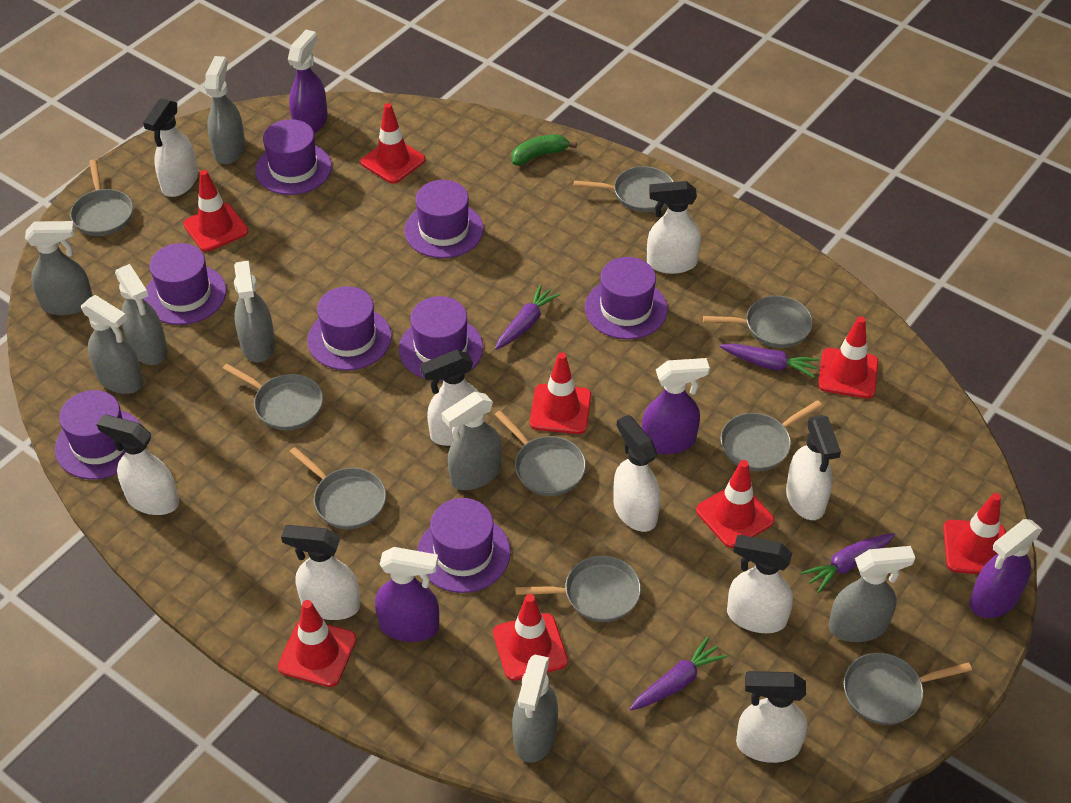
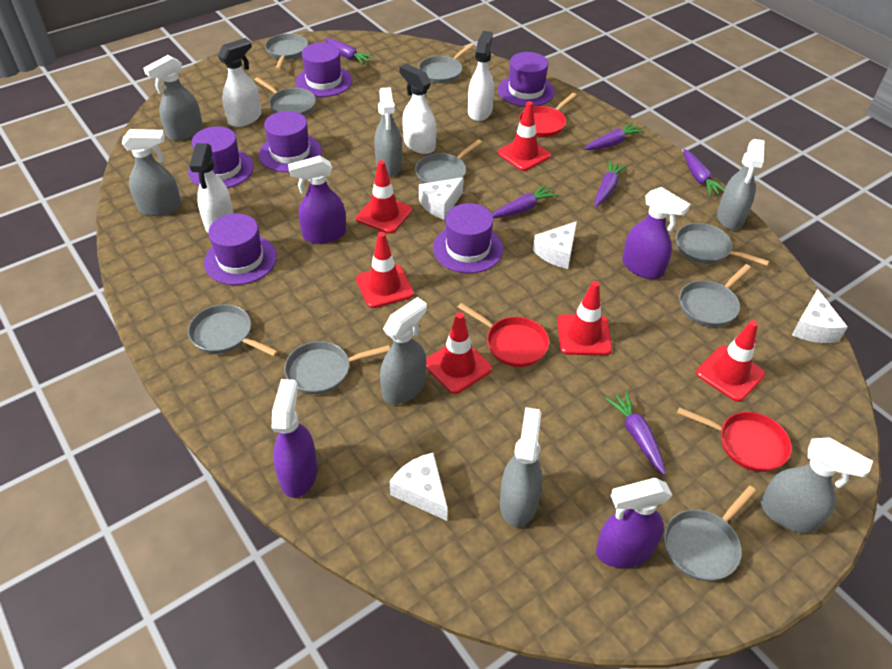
green banana: 1 -> 0
grey spray bottle: 8 -> 7
purple carrot: 4 -> 6
purple hat: 8 -> 6
red pan: 0 -> 3
red traffic cone: 8 -> 6
white cheese: 0 -> 4
white spray bottle: 9 -> 4

